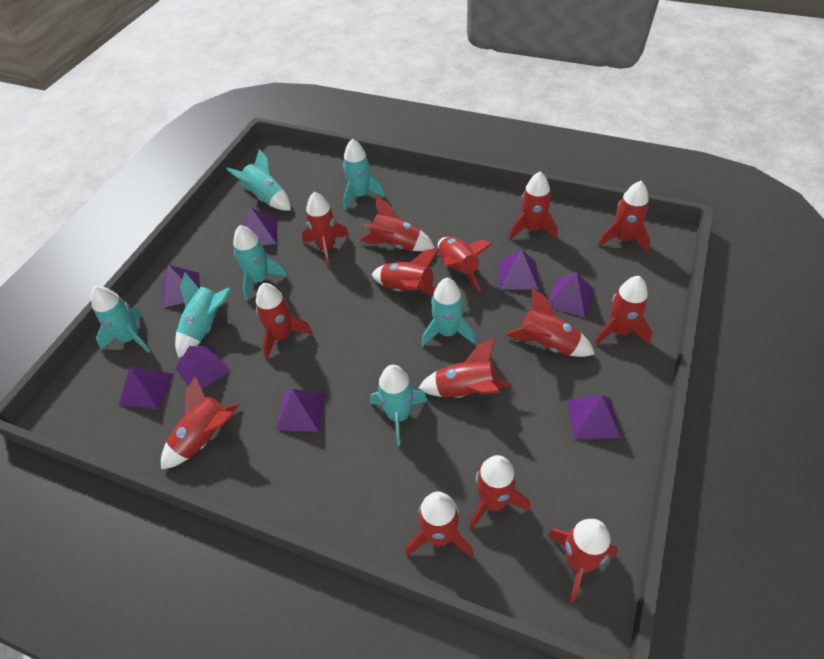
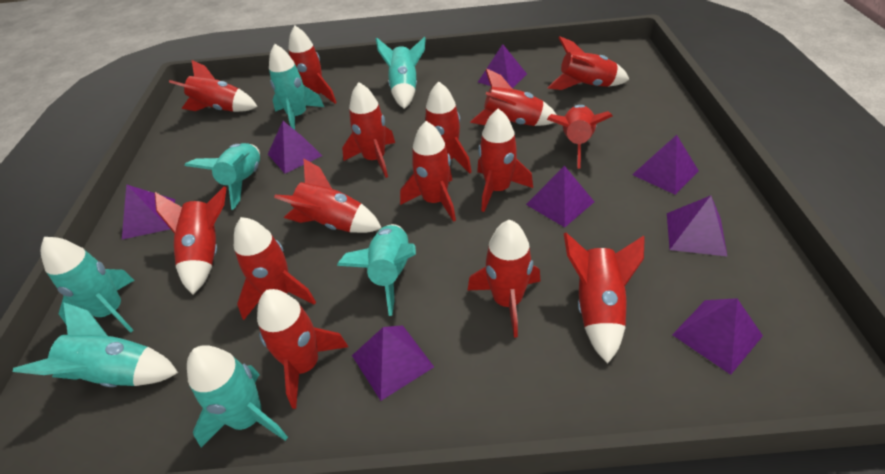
red rocket: 14 -> 15

